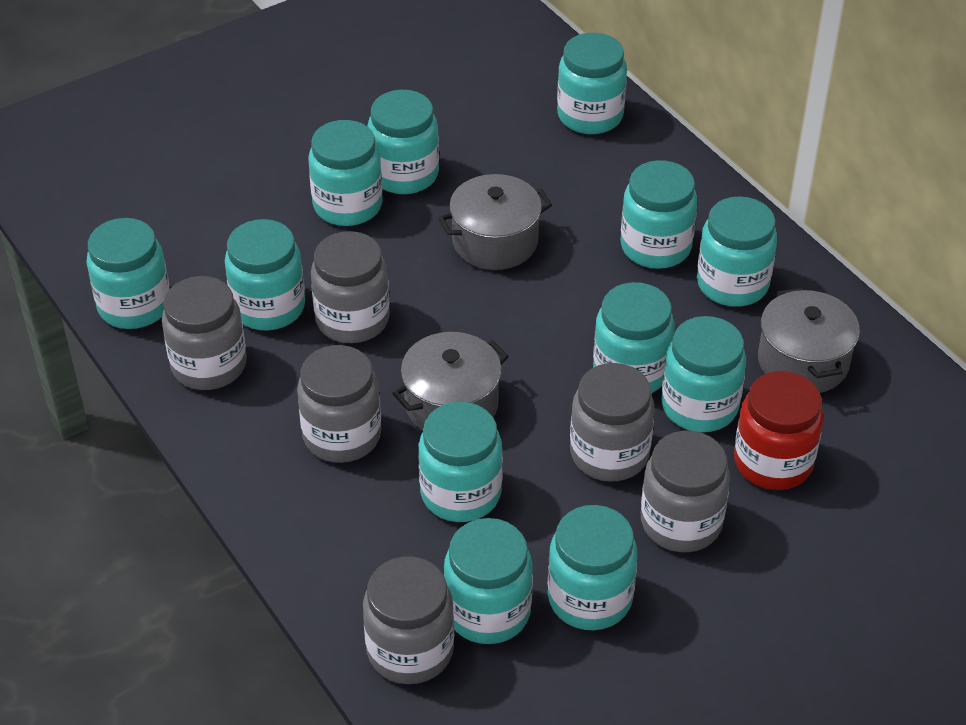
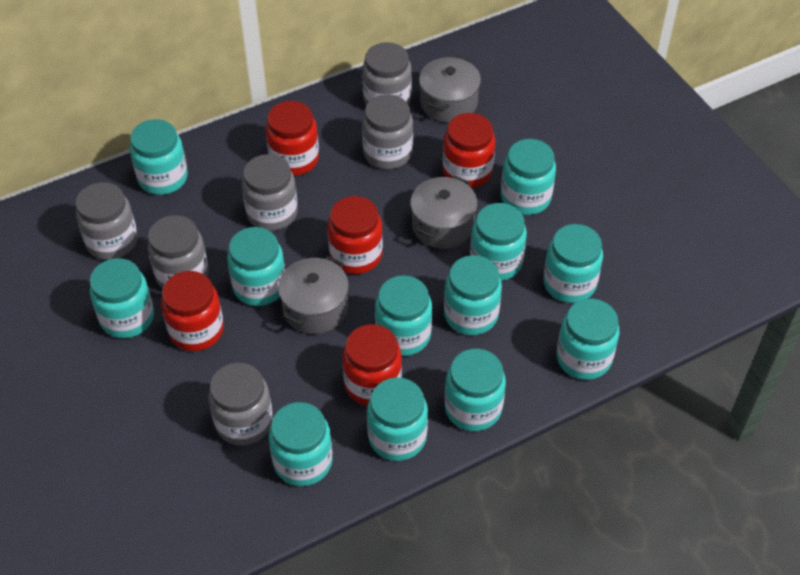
red jar: 1 -> 5

